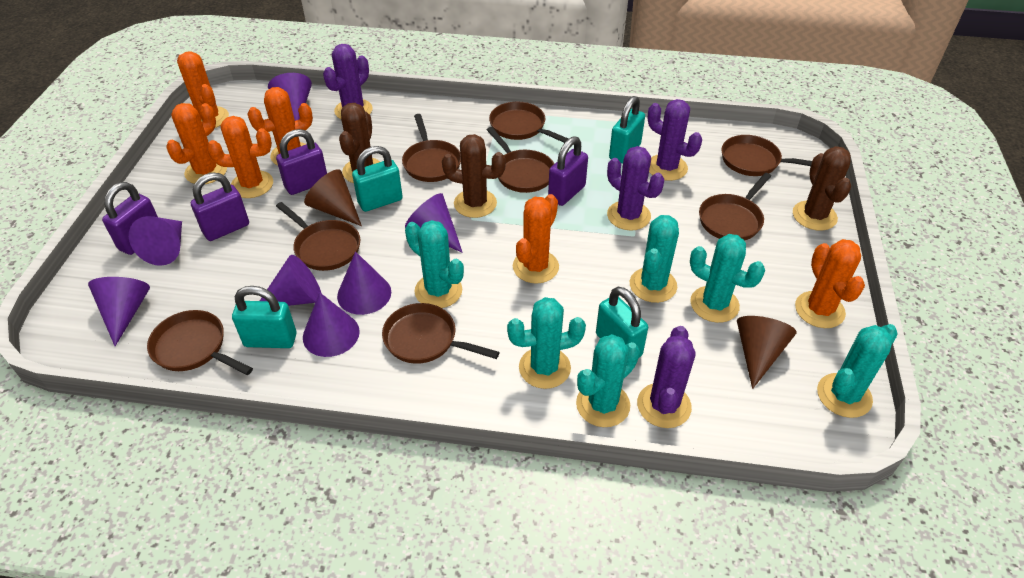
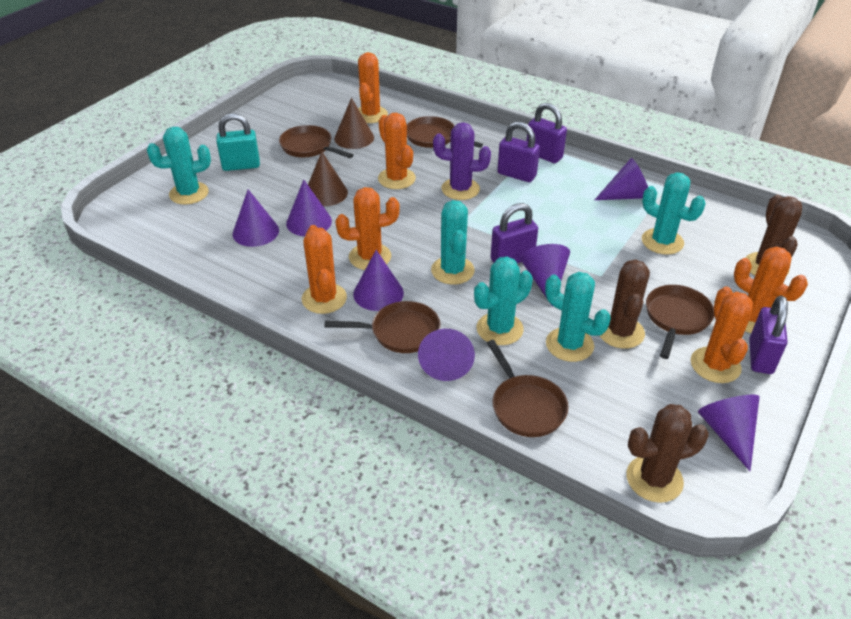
brown pan: 8 -> 5
purple cactus: 4 -> 1
turquoise cactus: 6 -> 5
turquoise padlock: 4 -> 1

